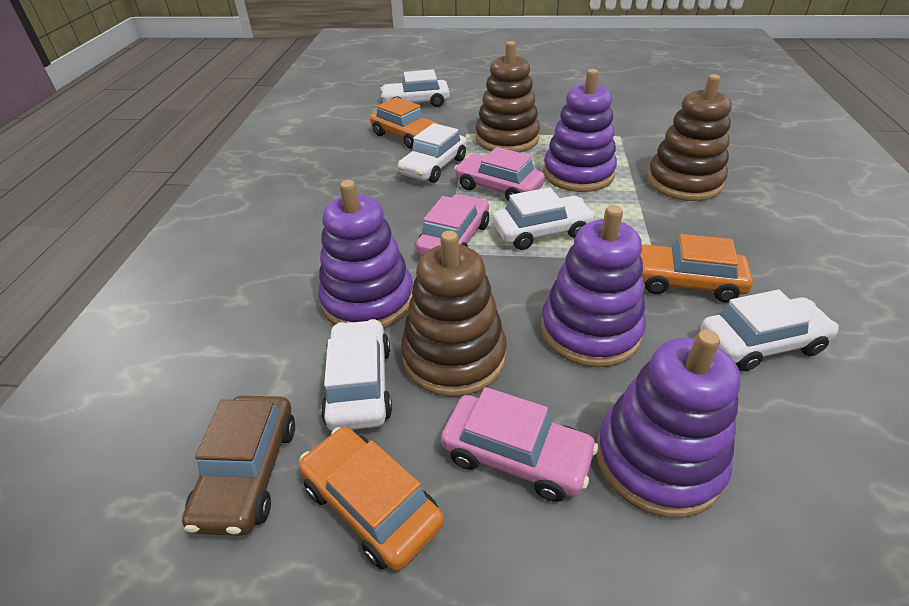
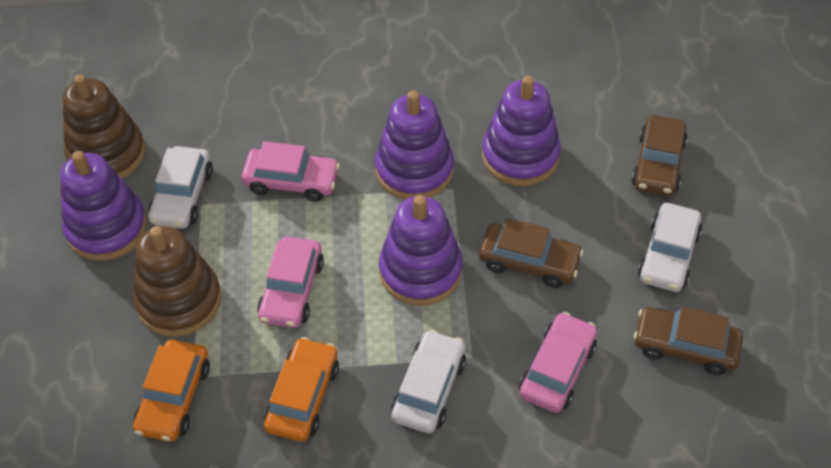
brown car: 1 -> 3
brown stacking toy: 3 -> 2
orange car: 3 -> 2
white car: 5 -> 3

